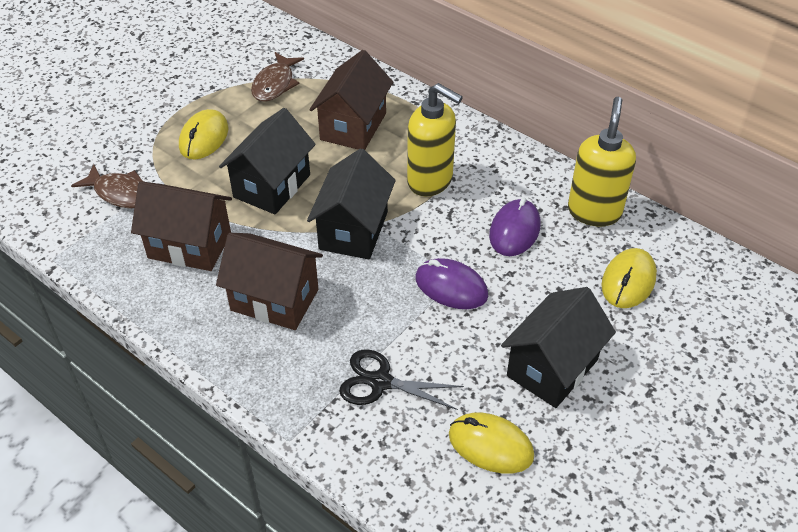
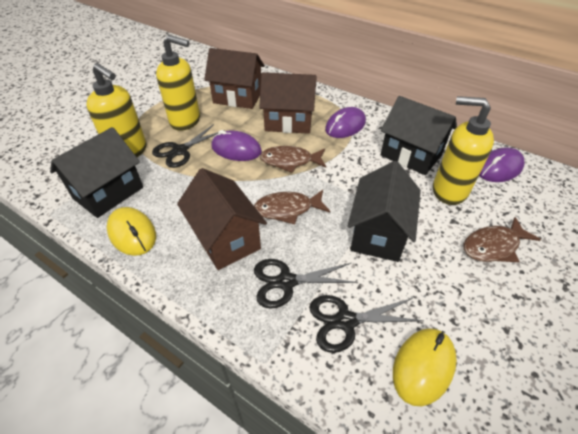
black scissors: 1 -> 3
brown fish: 2 -> 3
purple mouse: 2 -> 3
yellow mouse: 3 -> 2
yellow soap dispenser: 2 -> 3

